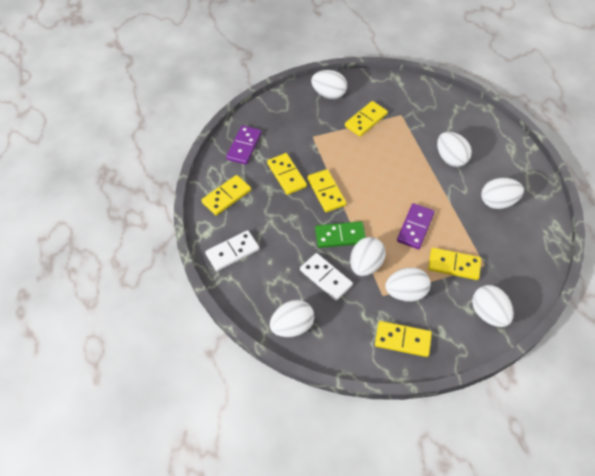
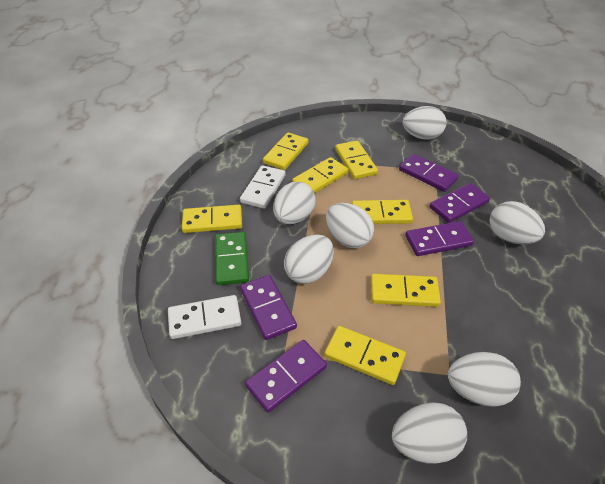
purple domino: 2 -> 5
yellow domino: 6 -> 7

